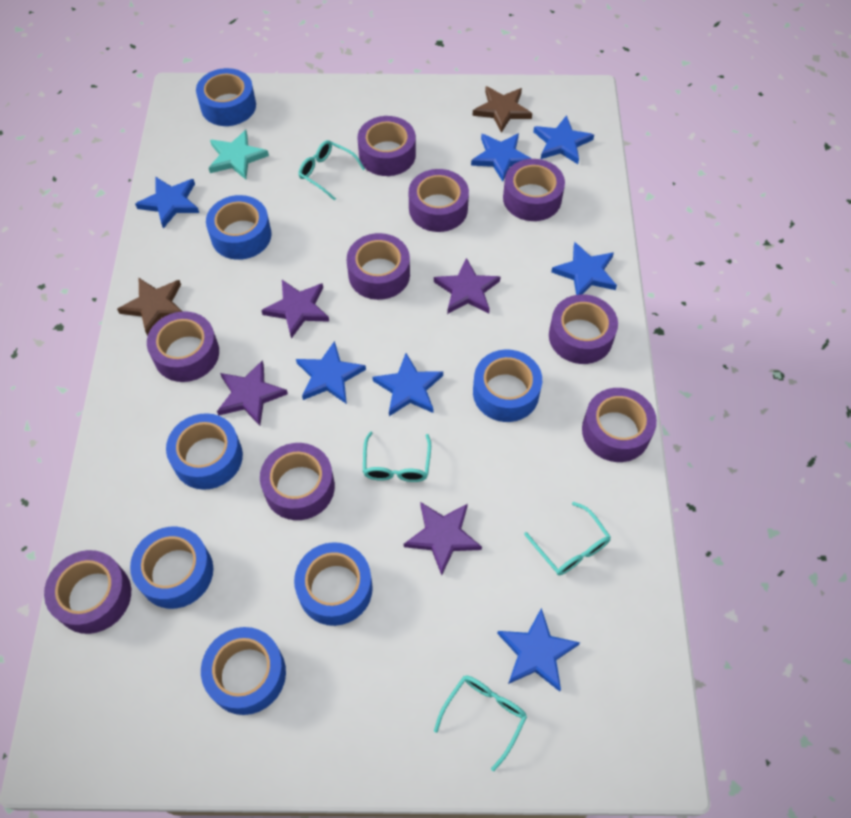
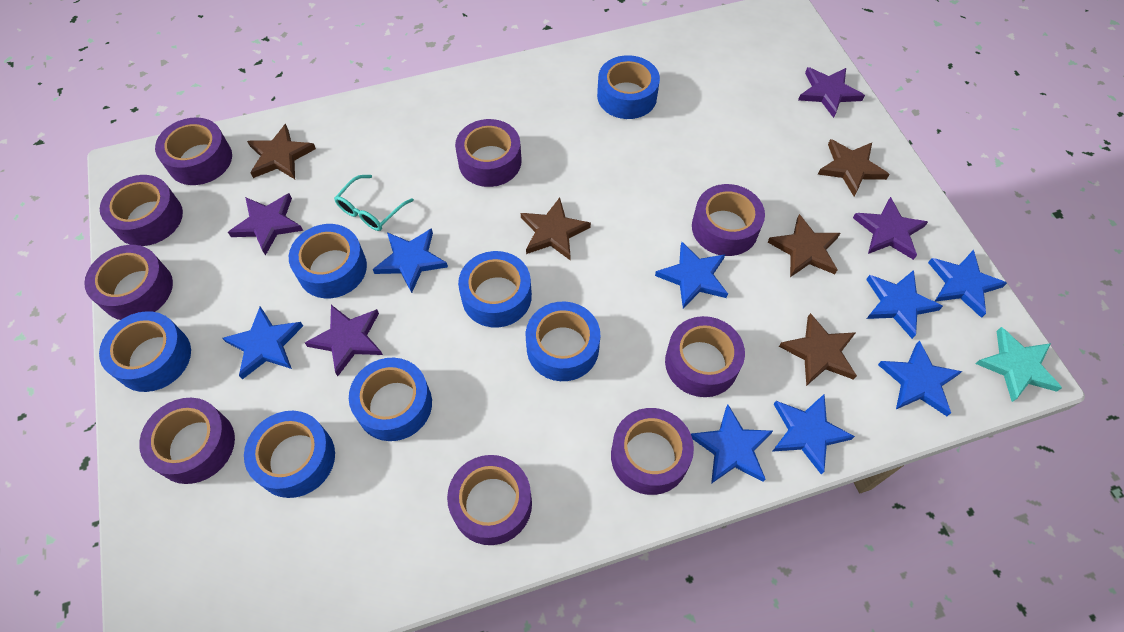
blue star: 7 -> 8
brown star: 2 -> 5
turquoise glasses: 4 -> 1

